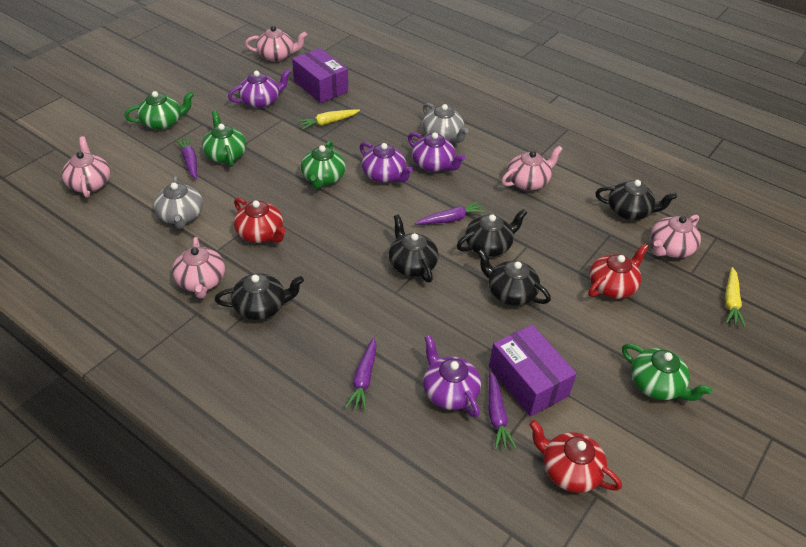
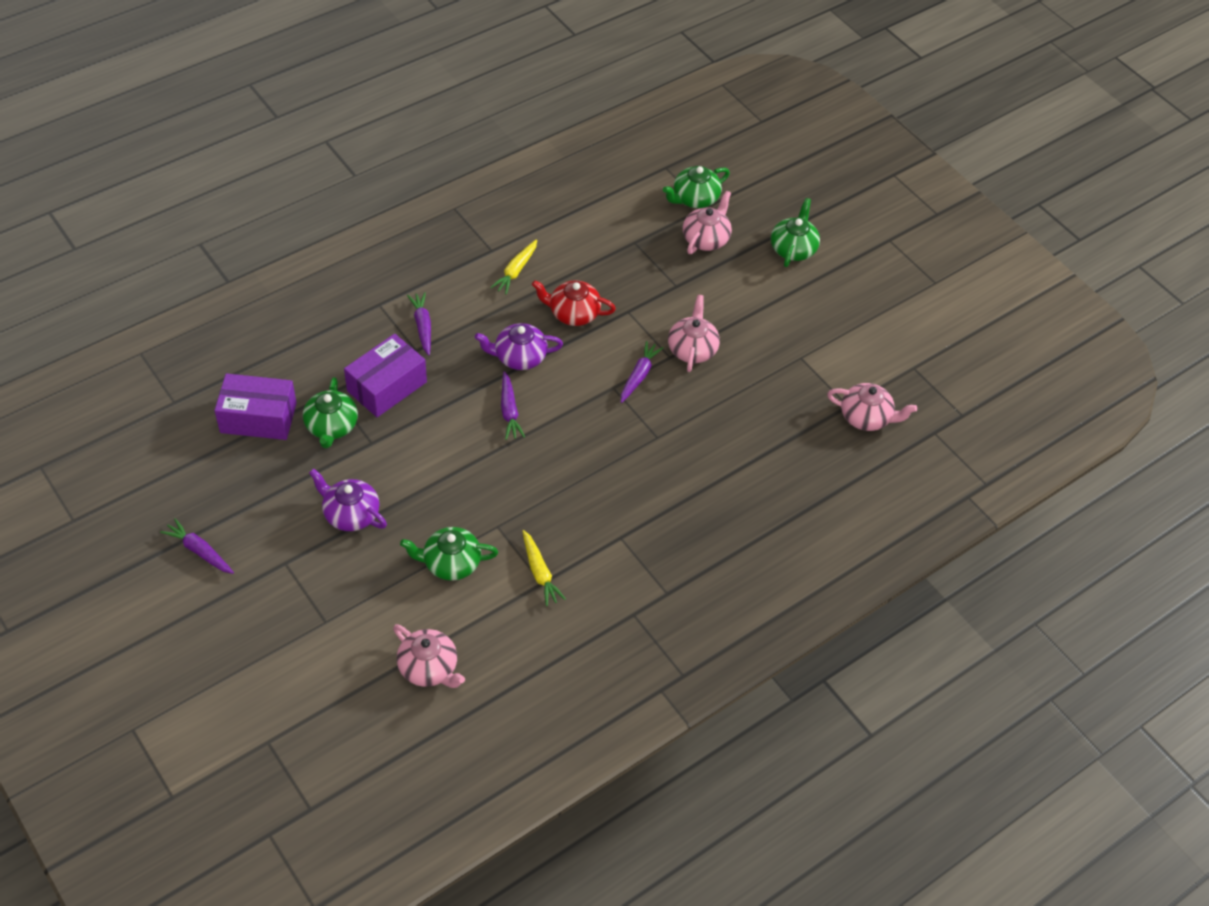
black teapot: 5 -> 0
grey teapot: 2 -> 0
pink teapot: 5 -> 4
purple teapot: 4 -> 2
red teapot: 3 -> 1

